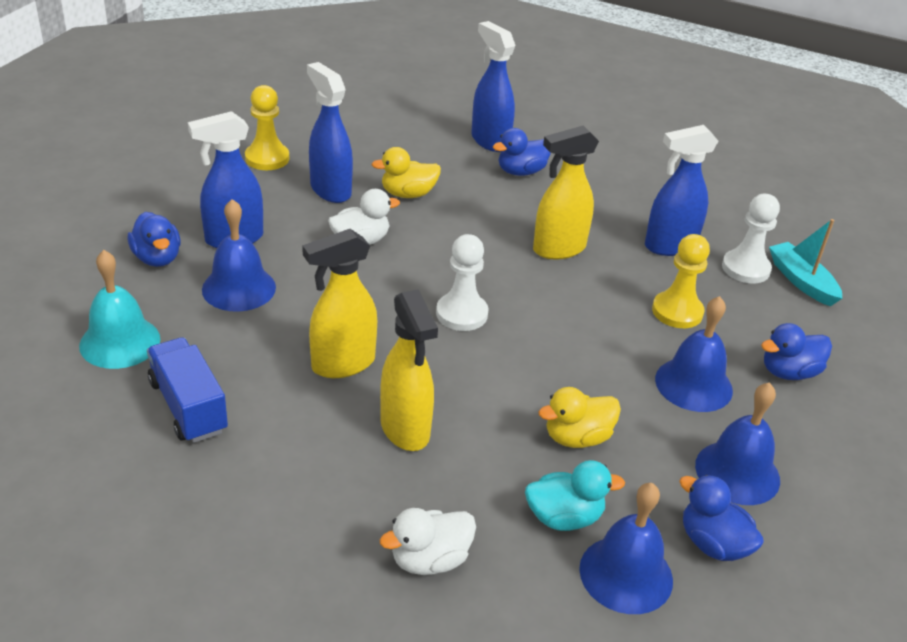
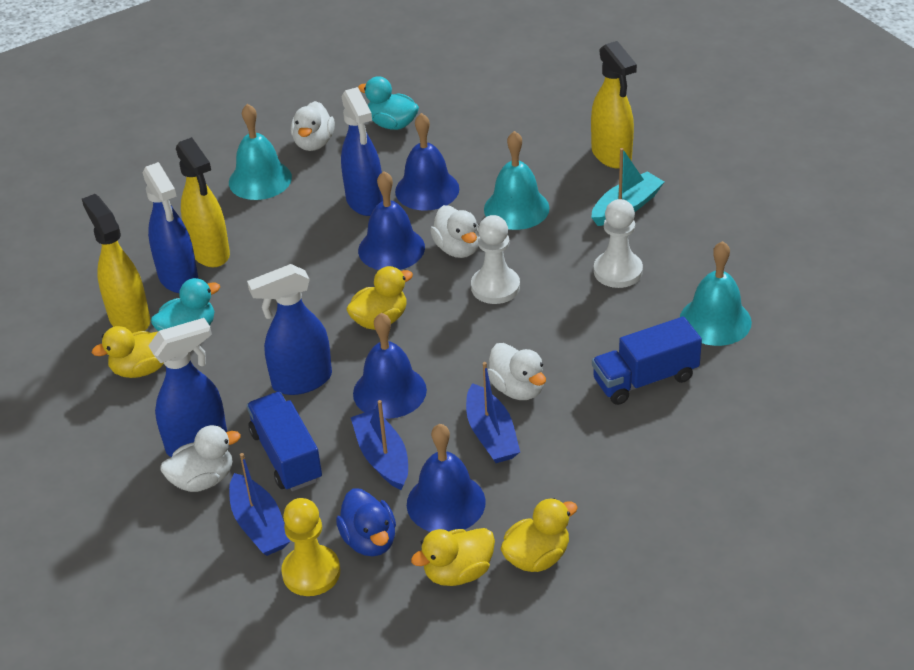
blue boat: 0 -> 3
blue duck: 4 -> 1
blue truck: 1 -> 2
turquoise bell: 1 -> 3
turquoise duck: 1 -> 2
white duck: 2 -> 4
yellow duck: 2 -> 4
yellow pawn: 2 -> 1

